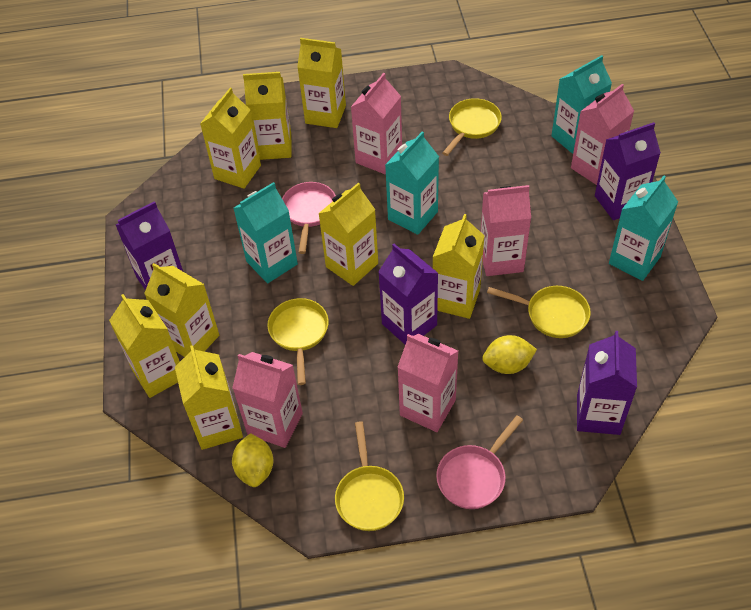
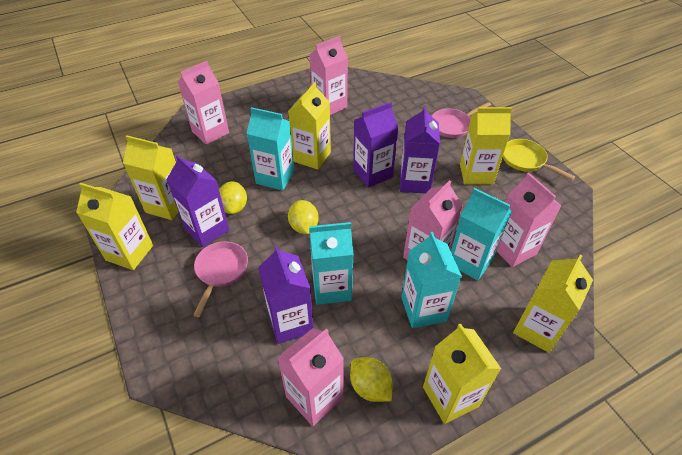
yellow carton: 8 -> 6
yellow lemon: 2 -> 3
yellow pan: 4 -> 1

